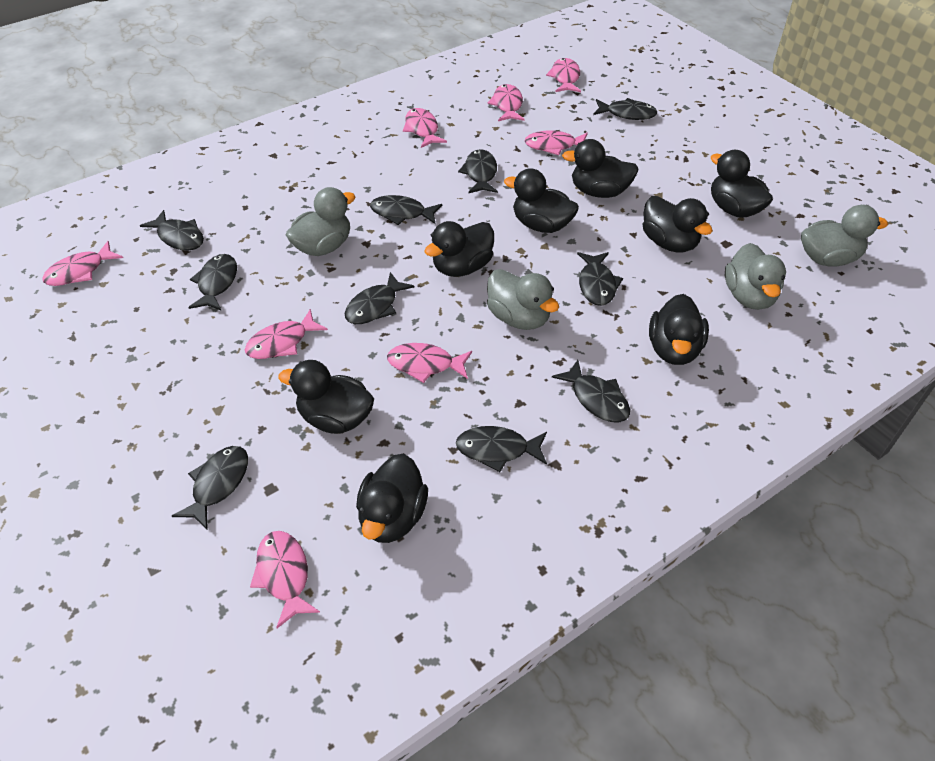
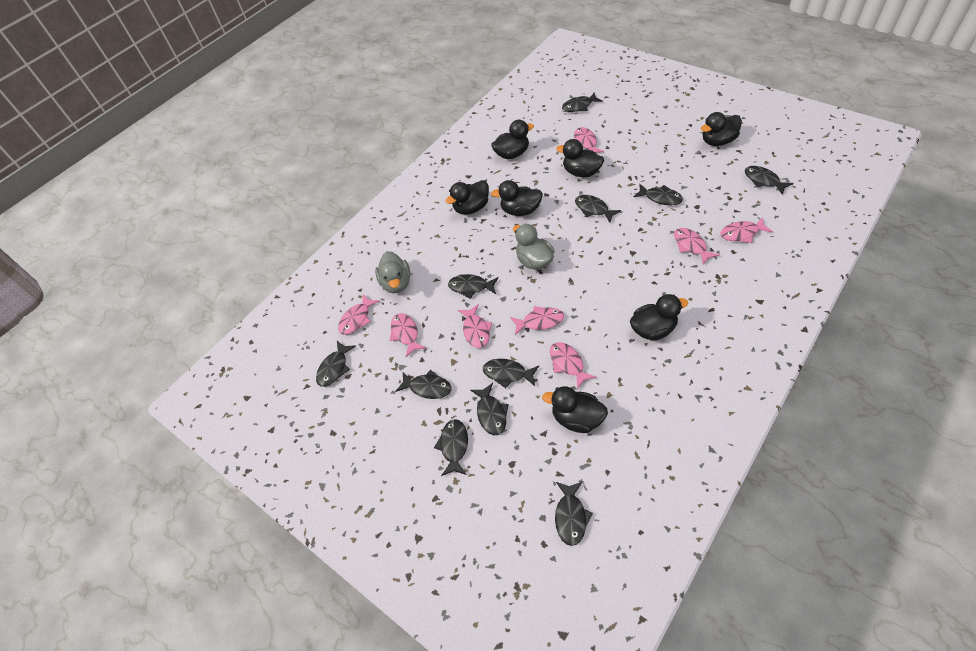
black duck: 8 -> 7
black fish: 10 -> 11
grey duck: 4 -> 2

